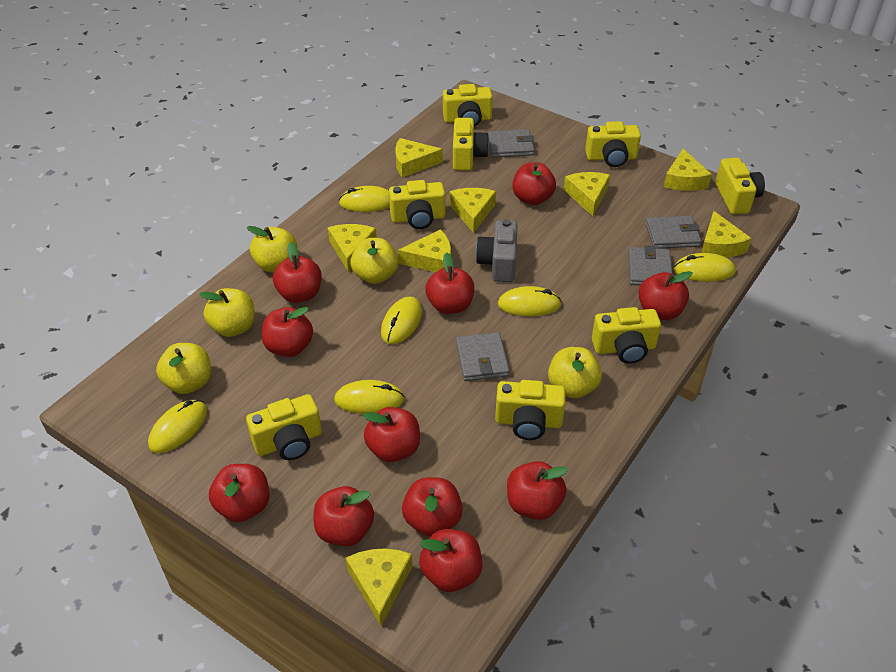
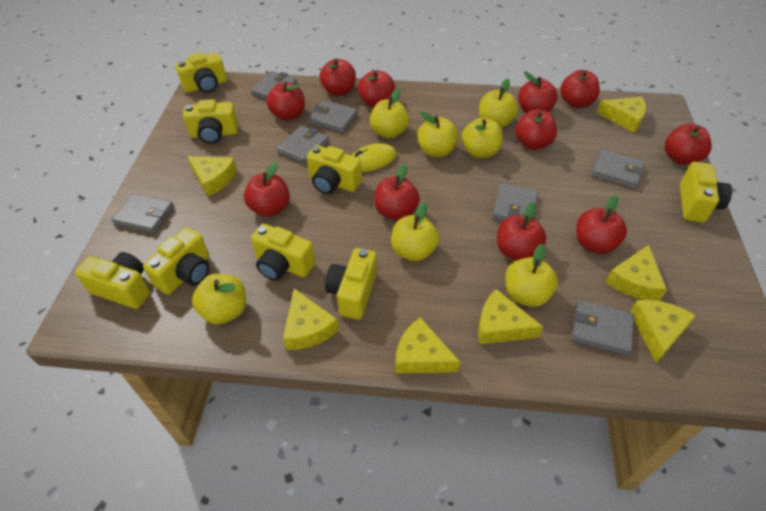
grey camera: 1 -> 0
grey wallet: 4 -> 7
yellow apple: 5 -> 7
yellow cheese: 8 -> 7
yellow mouse: 6 -> 1

